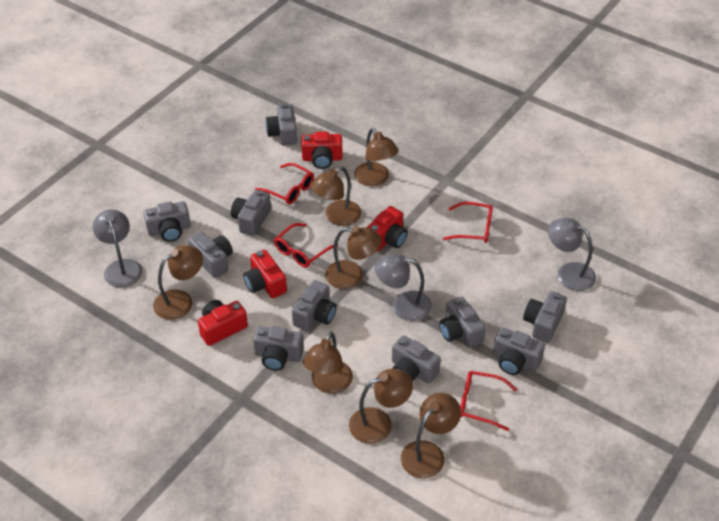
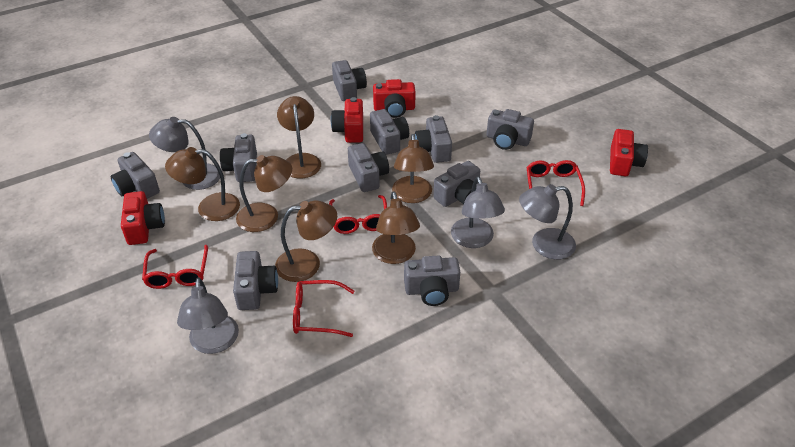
brown lamp: 7 -> 6
grey lamp: 3 -> 4

